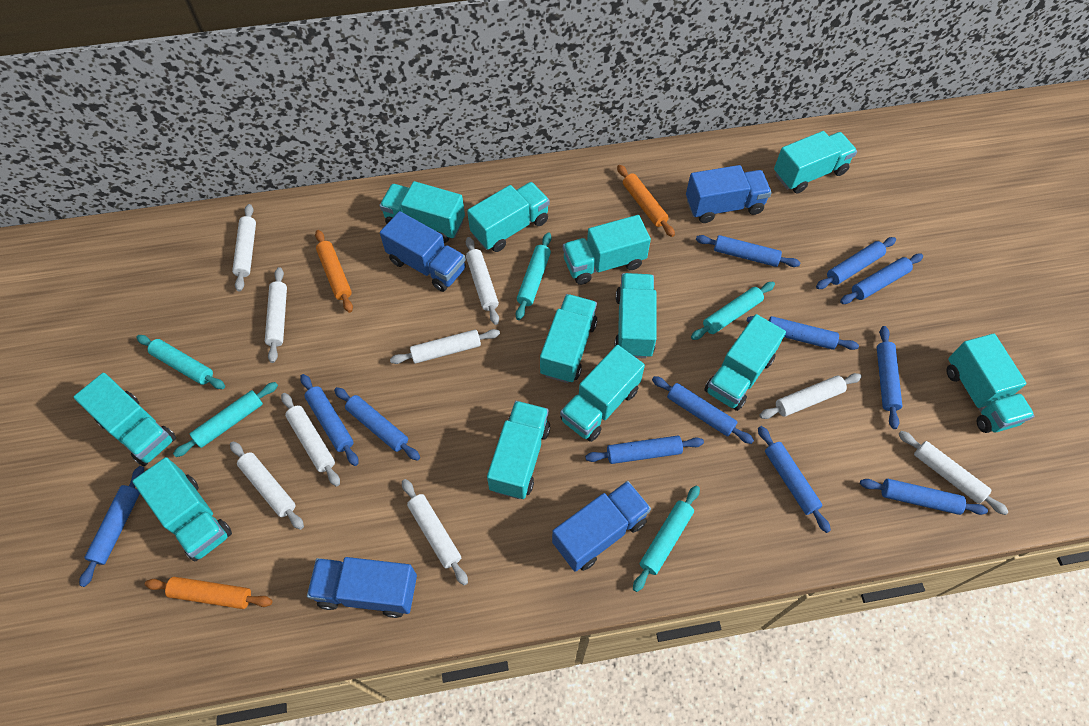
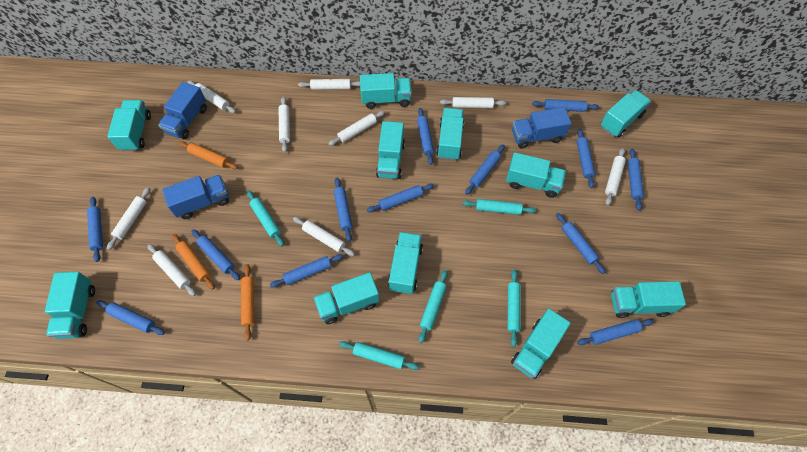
blue rolling pin: 12 -> 13
blue truck: 4 -> 3
turquoise truck: 12 -> 11

